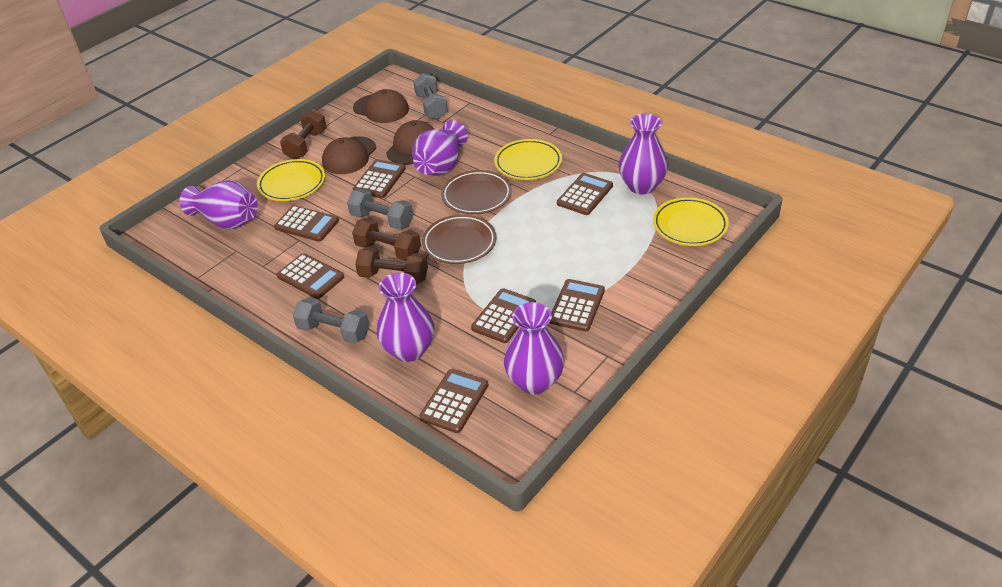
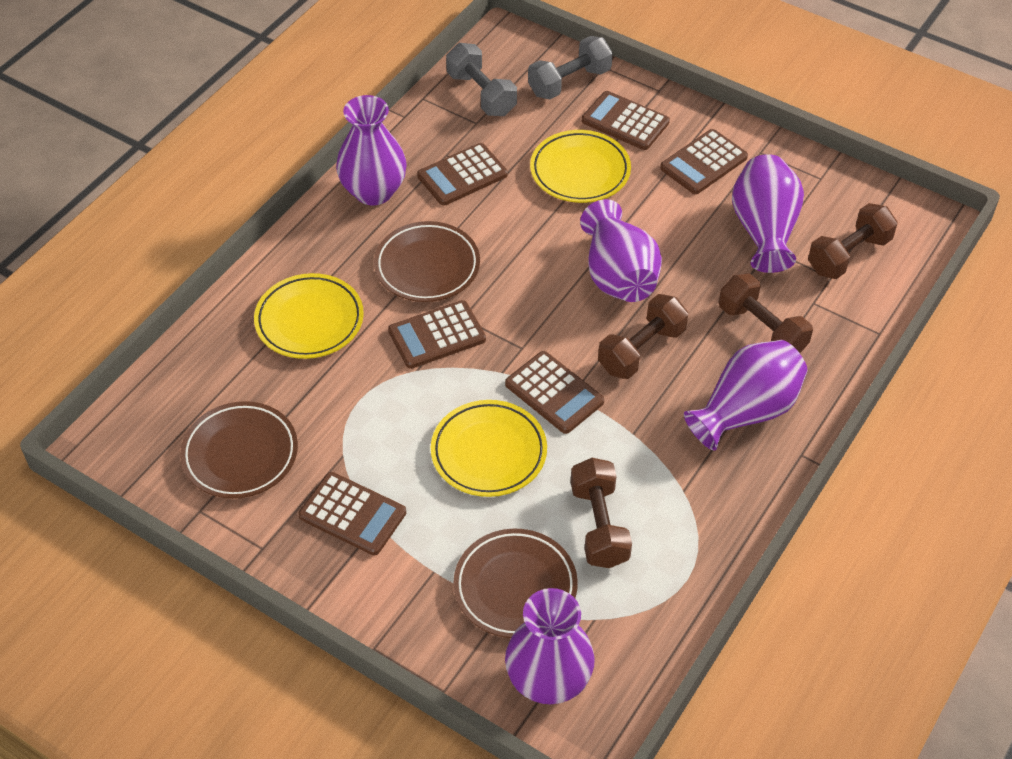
brown calculator: 7 -> 6
brown cap: 3 -> 0
brown dumbbell: 3 -> 4
brown plate: 2 -> 3
grey dumbbell: 3 -> 2

